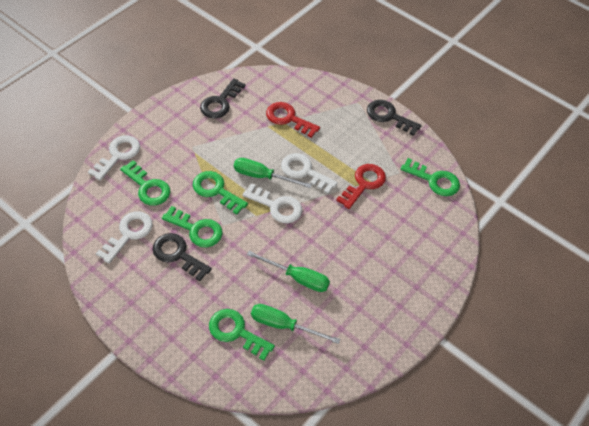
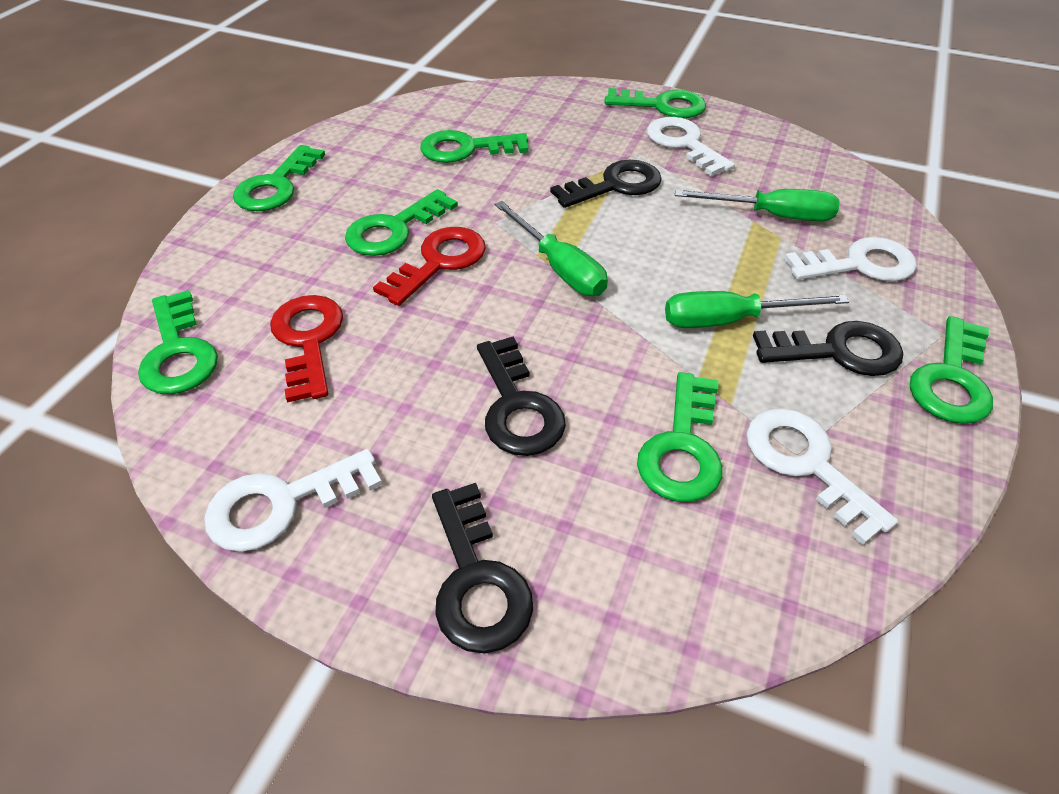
black key: 3 -> 4
green key: 5 -> 7

